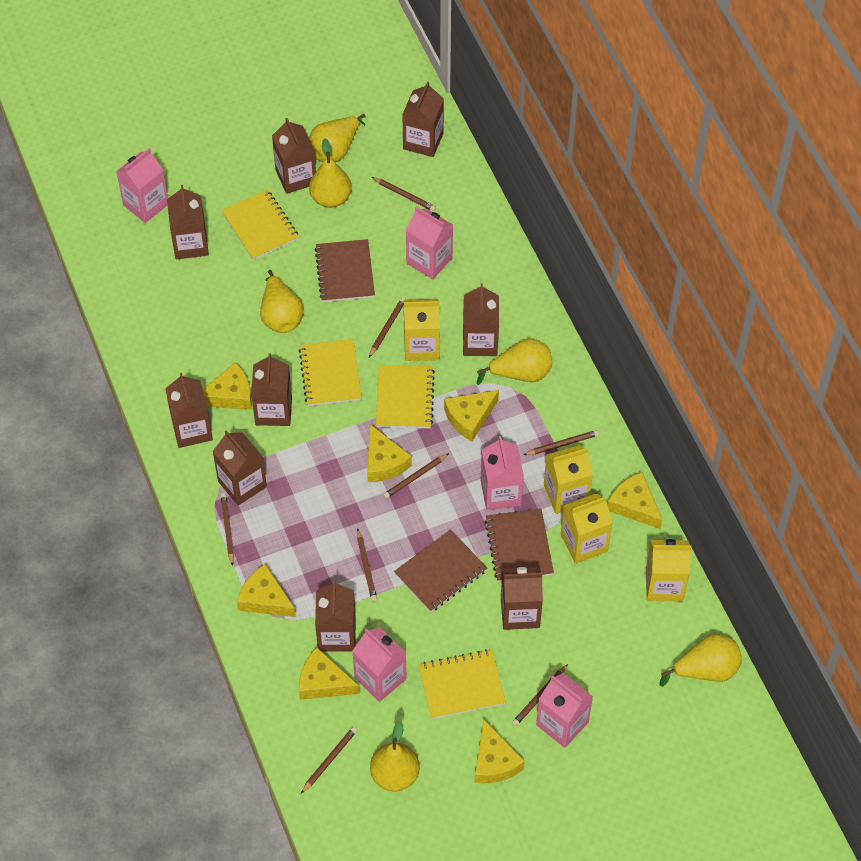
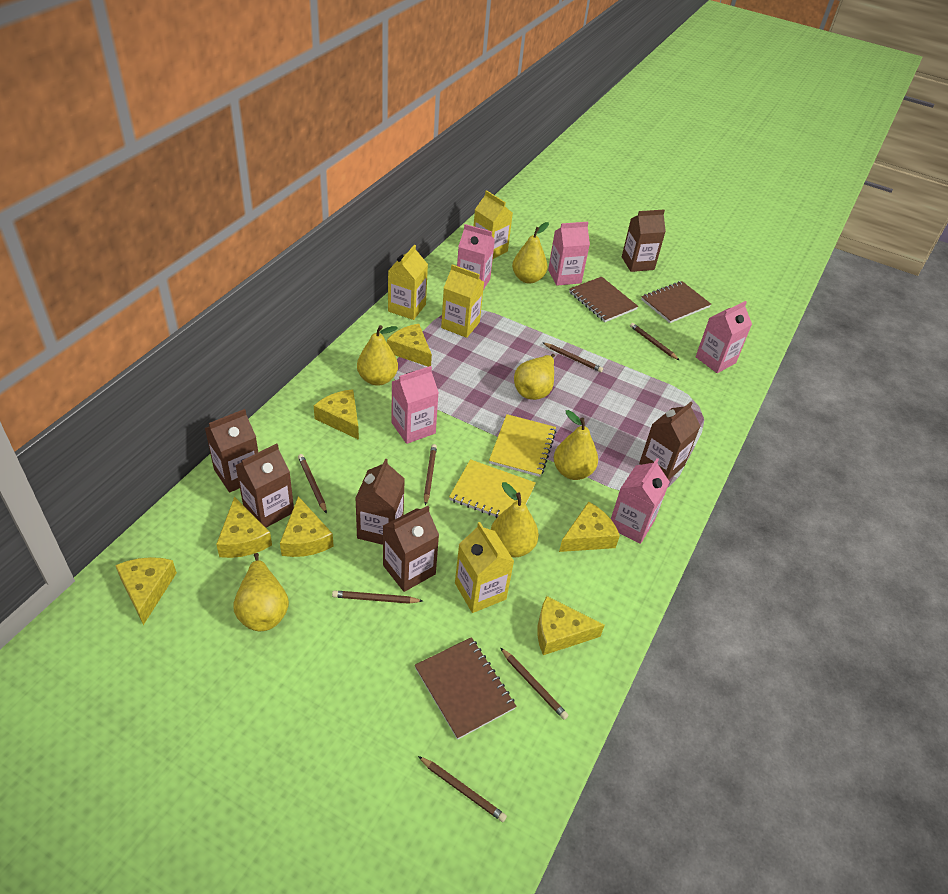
brown carton: 9 -> 6
brown pencil: 8 -> 7
yellow notebook: 4 -> 2

